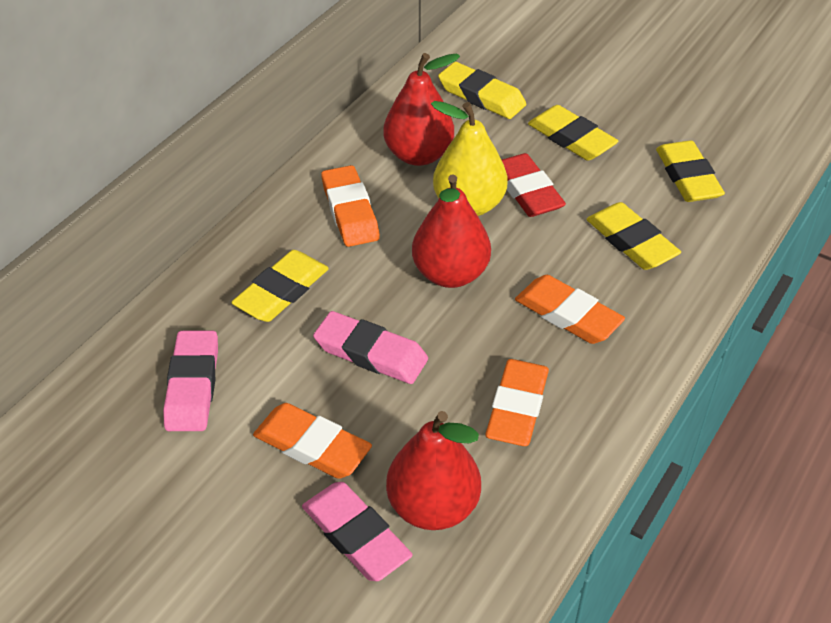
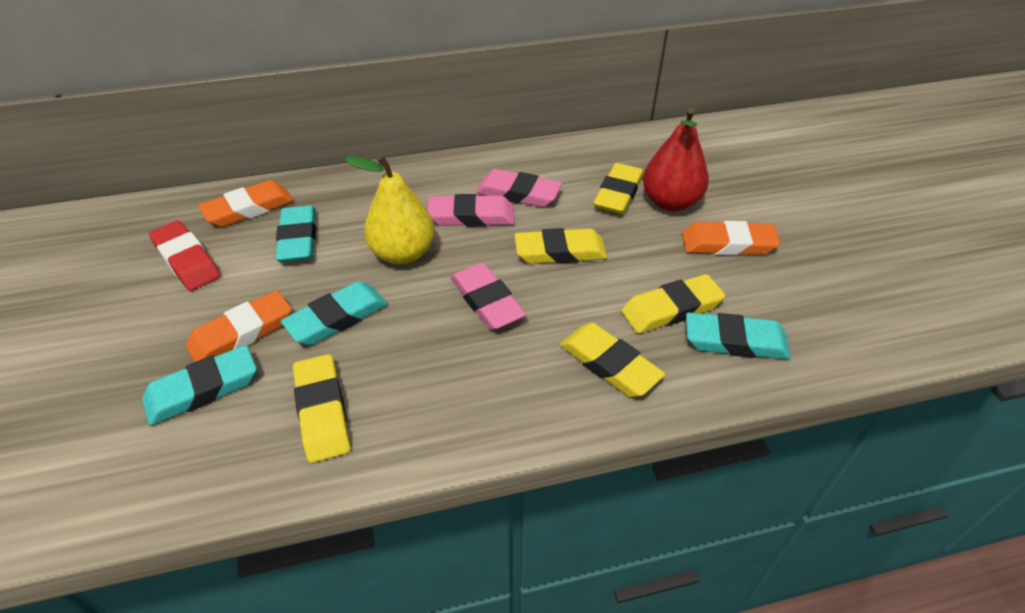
orange eraser: 4 -> 3
red pear: 3 -> 1
turquoise eraser: 0 -> 4

